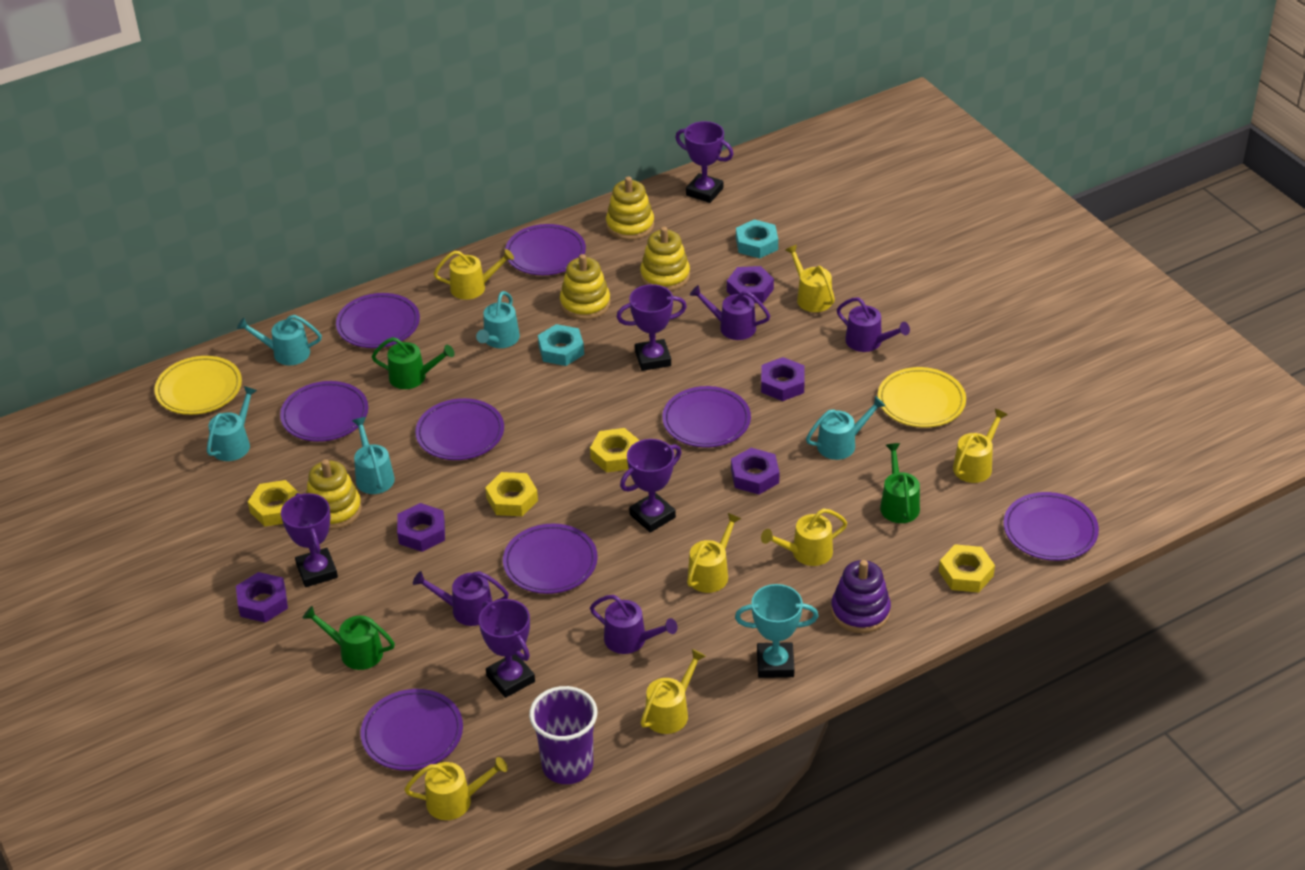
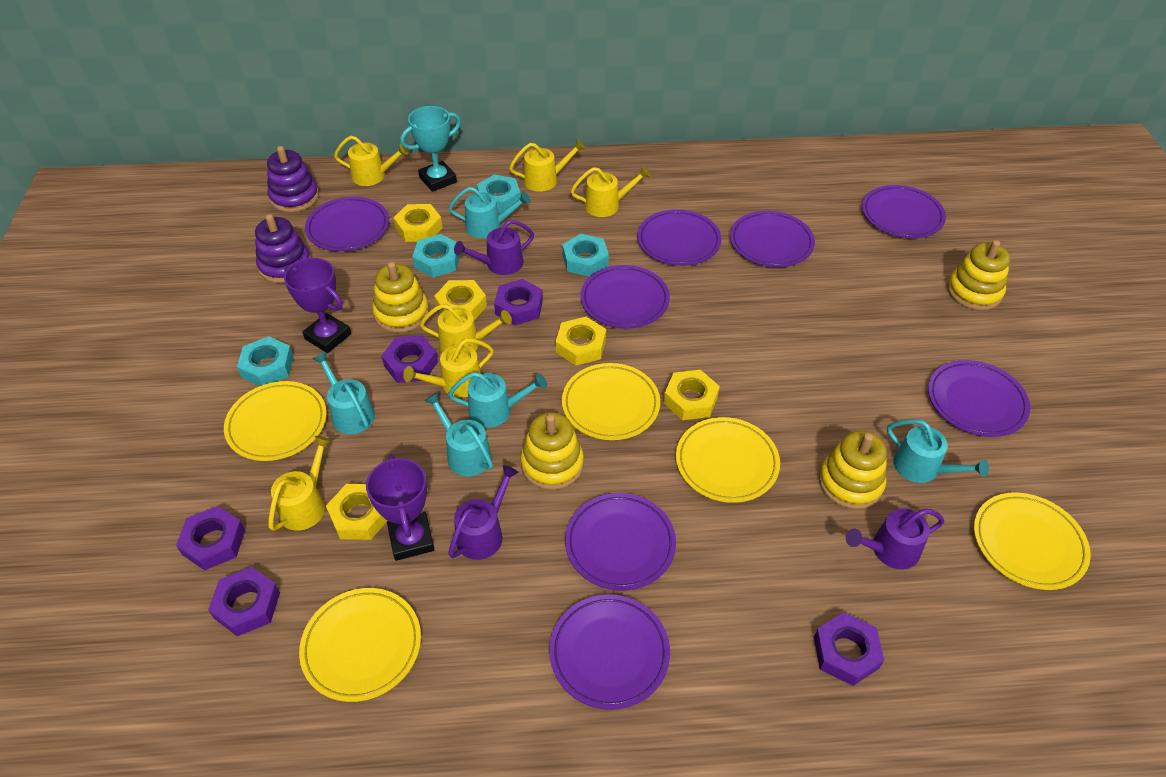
green watering can: 3 -> 0
purple cup: 1 -> 0
purple stacking toy: 1 -> 2
purple trophy: 5 -> 2
purple watering can: 4 -> 3
turquoise nut: 2 -> 4
yellow nut: 4 -> 5
yellow plate: 2 -> 5
yellow watering can: 7 -> 6

